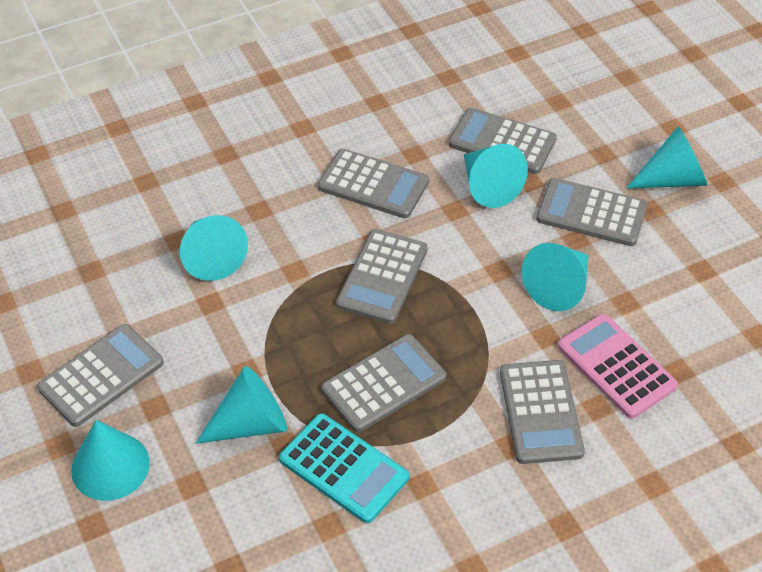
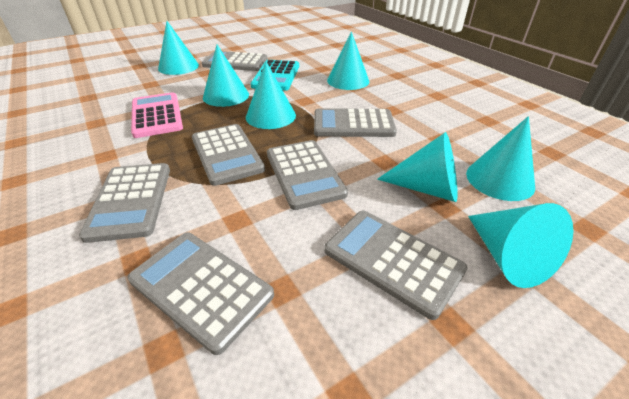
turquoise cone: 6 -> 7

